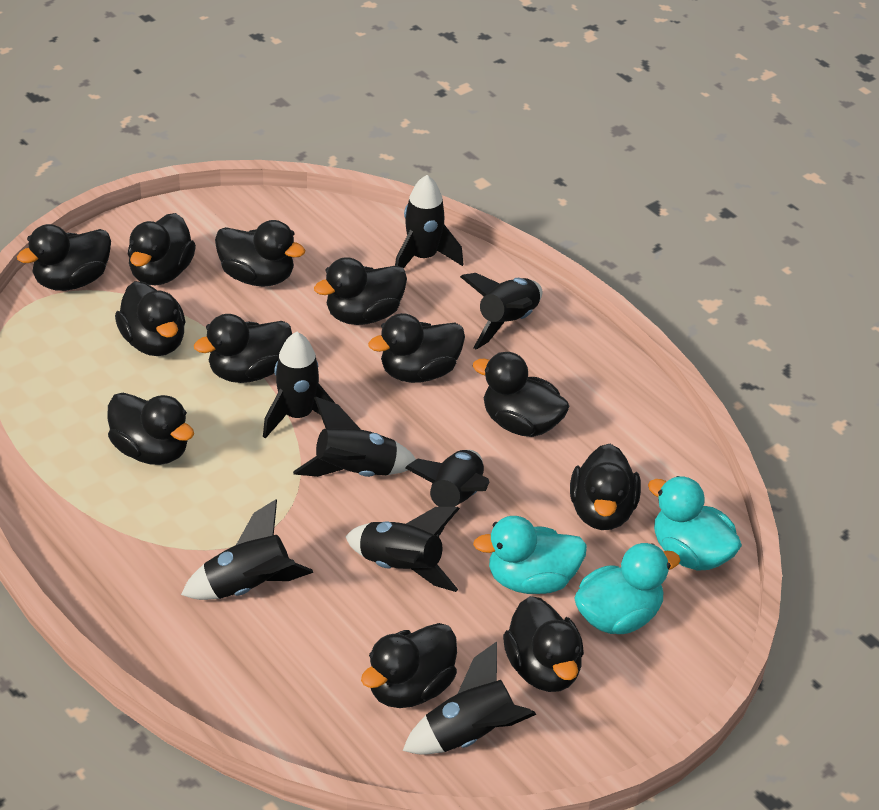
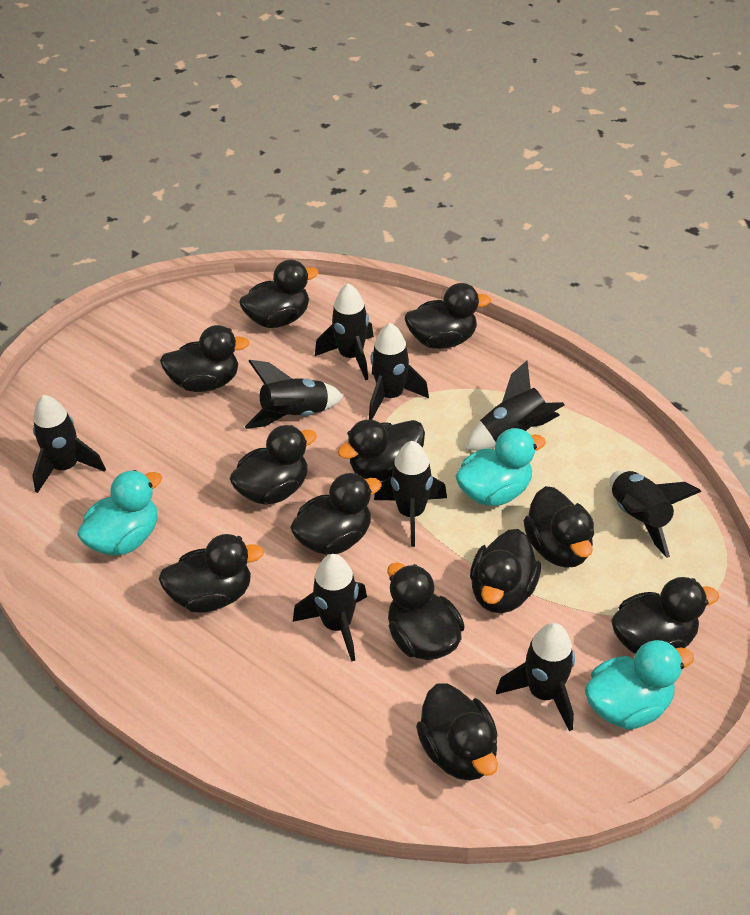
black rocket: 8 -> 9

